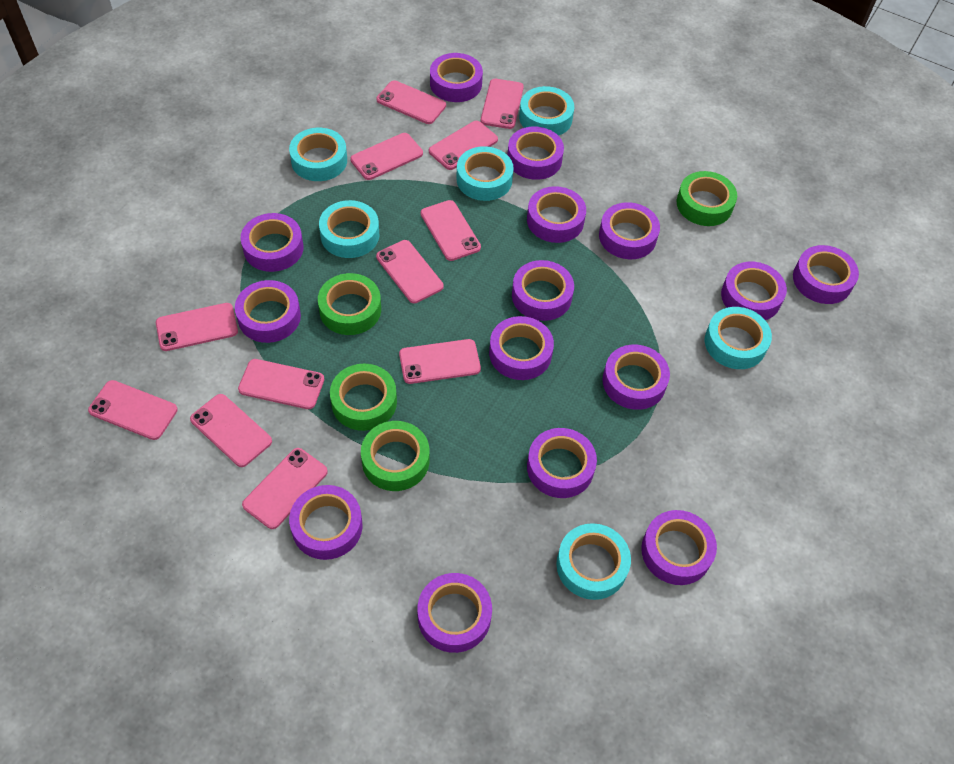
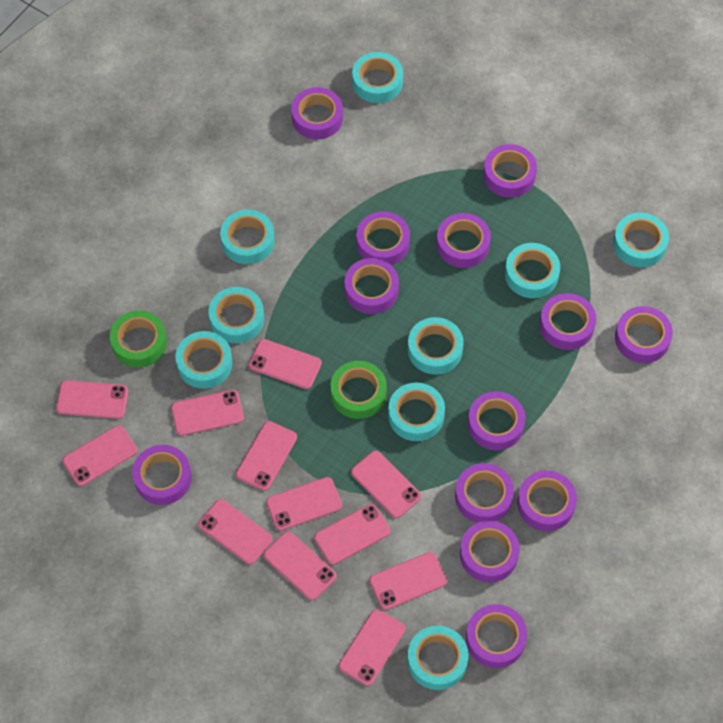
green tape: 4 -> 2
purple tape: 15 -> 13
turquoise tape: 6 -> 9

